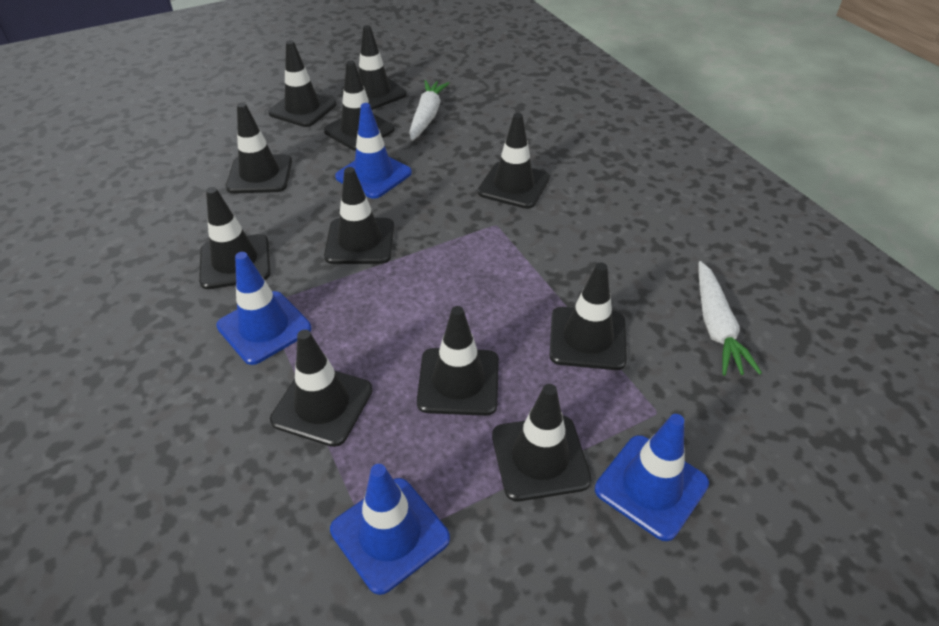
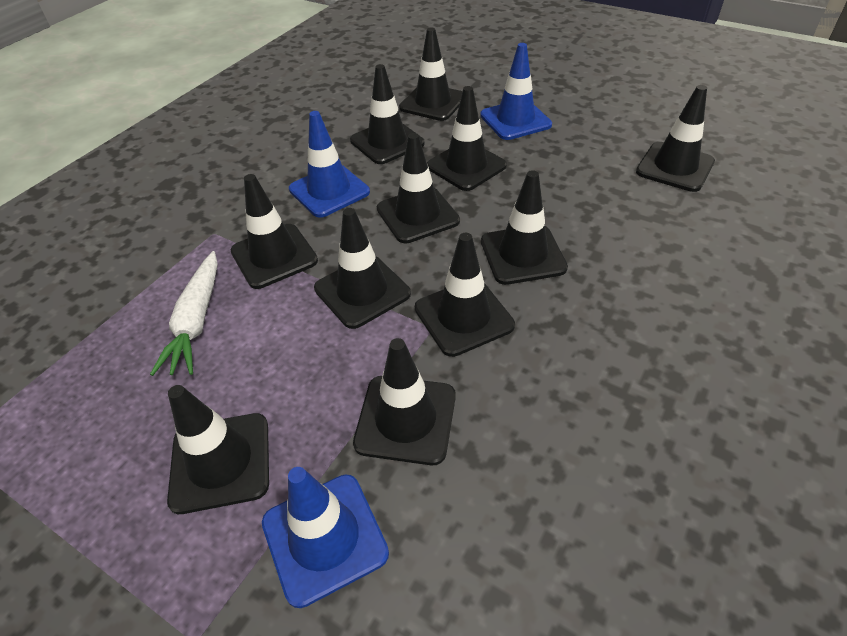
blue traffic cone: 4 -> 3
white carrot: 2 -> 1

